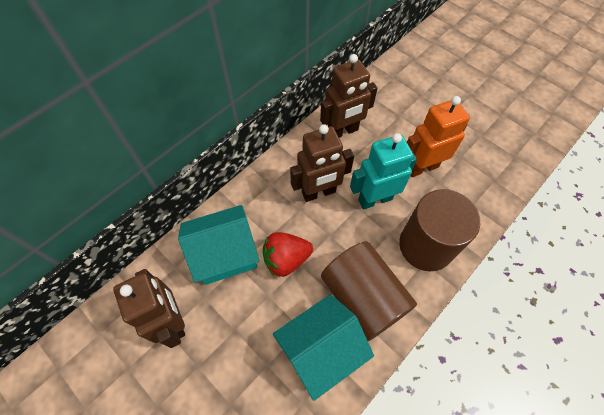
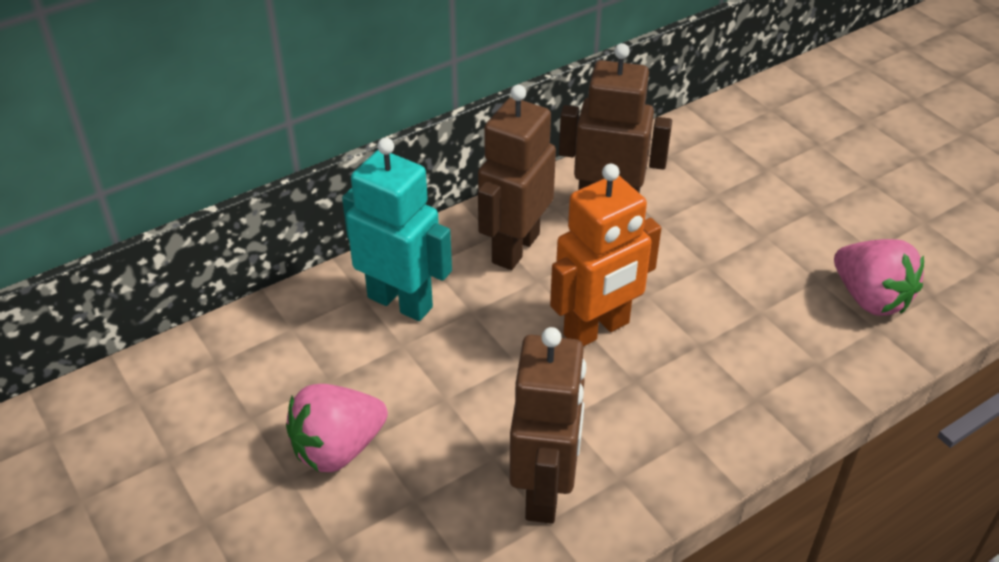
brown cylinder: 2 -> 0
pink strawberry: 0 -> 2
red strawberry: 1 -> 0
turquoise house: 2 -> 0

